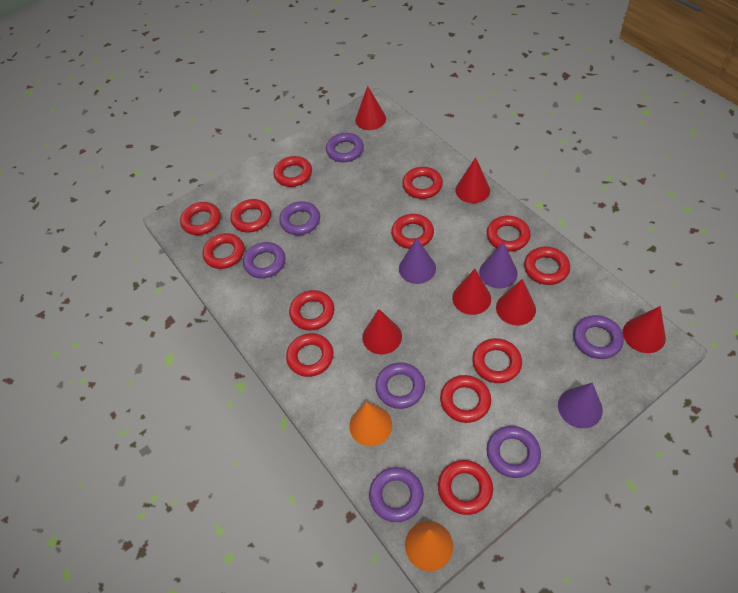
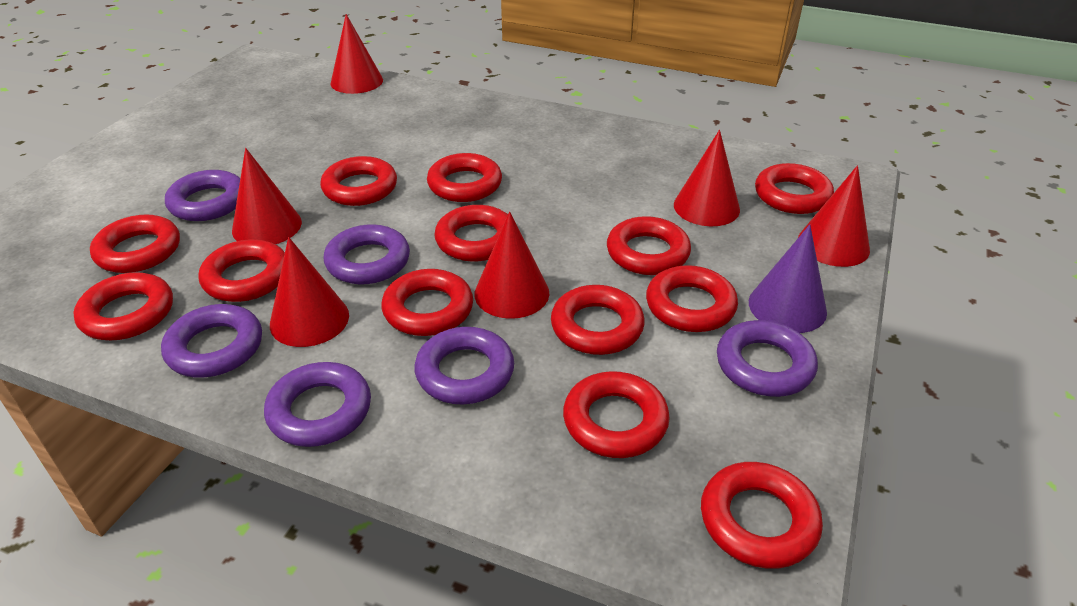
orange cone: 2 -> 0
purple cone: 3 -> 1
purple ring: 7 -> 6

